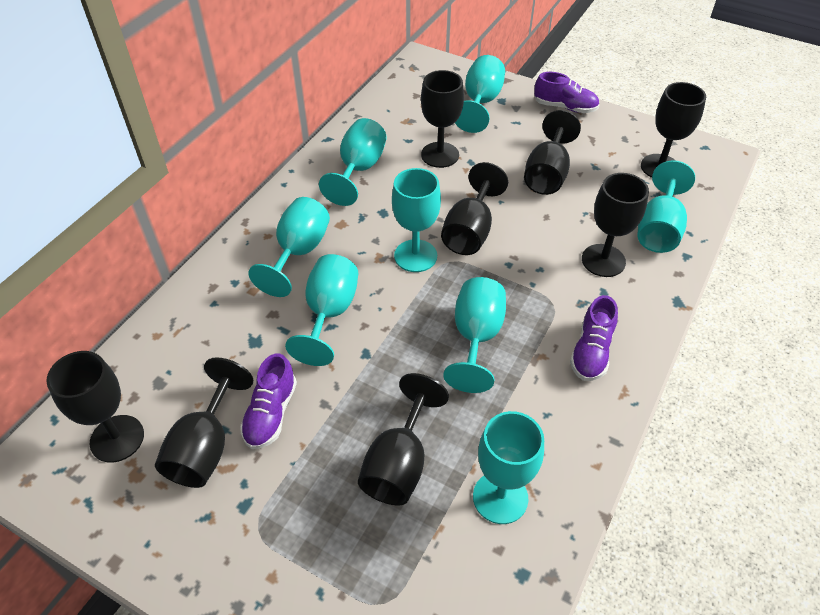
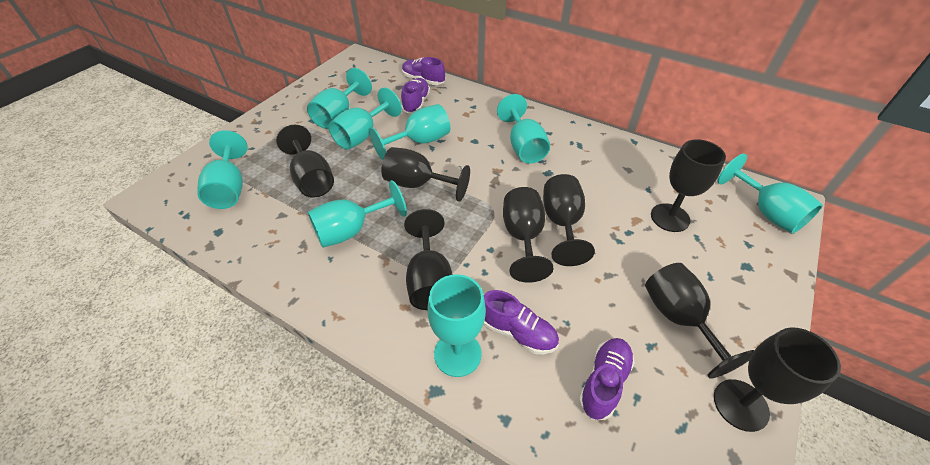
purple shoe: 3 -> 4

